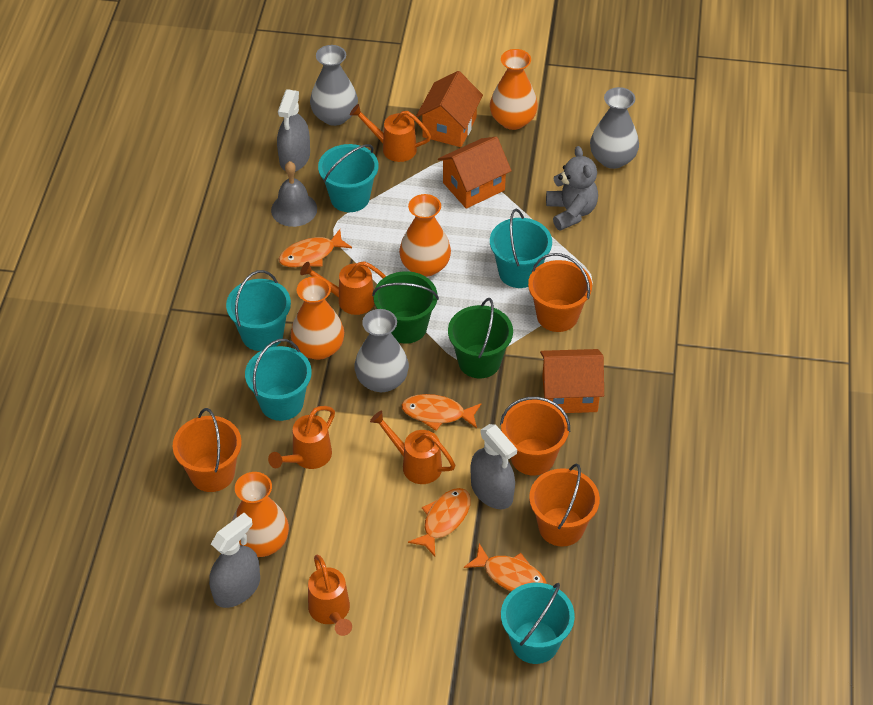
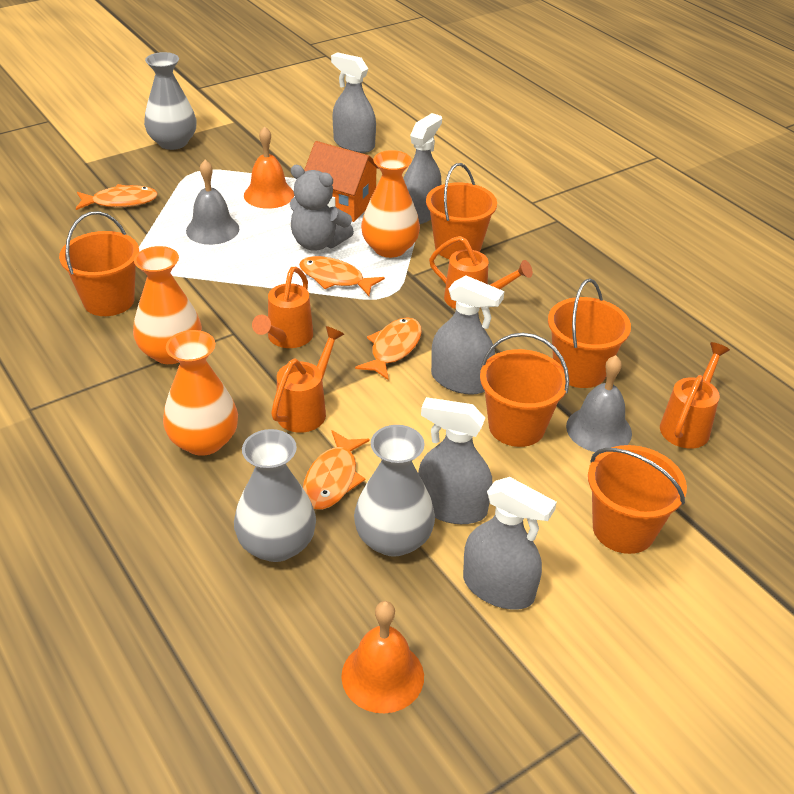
green bucket: 2 -> 0
grey bell: 1 -> 2
grey spray bottle: 3 -> 5
orange bell: 0 -> 2
orange bucket: 4 -> 5
orange house: 3 -> 1
orange vase: 4 -> 3
orange watering can: 5 -> 4
turquoise bucket: 5 -> 0

